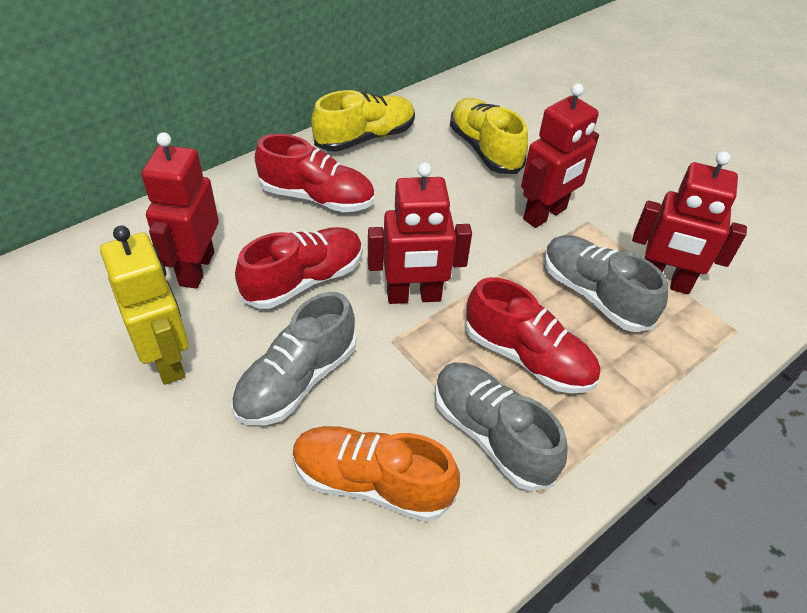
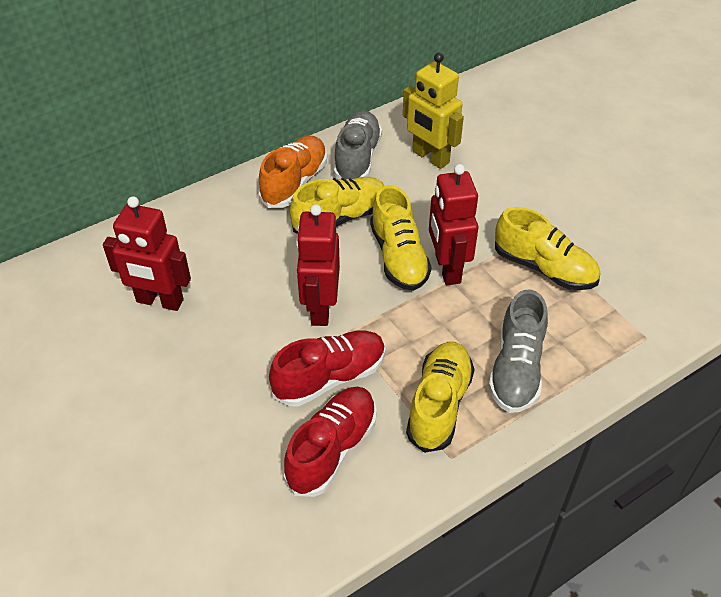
grey shoe: 3 -> 2
red robot: 4 -> 3
red shoe: 3 -> 2
yellow shoe: 2 -> 4

